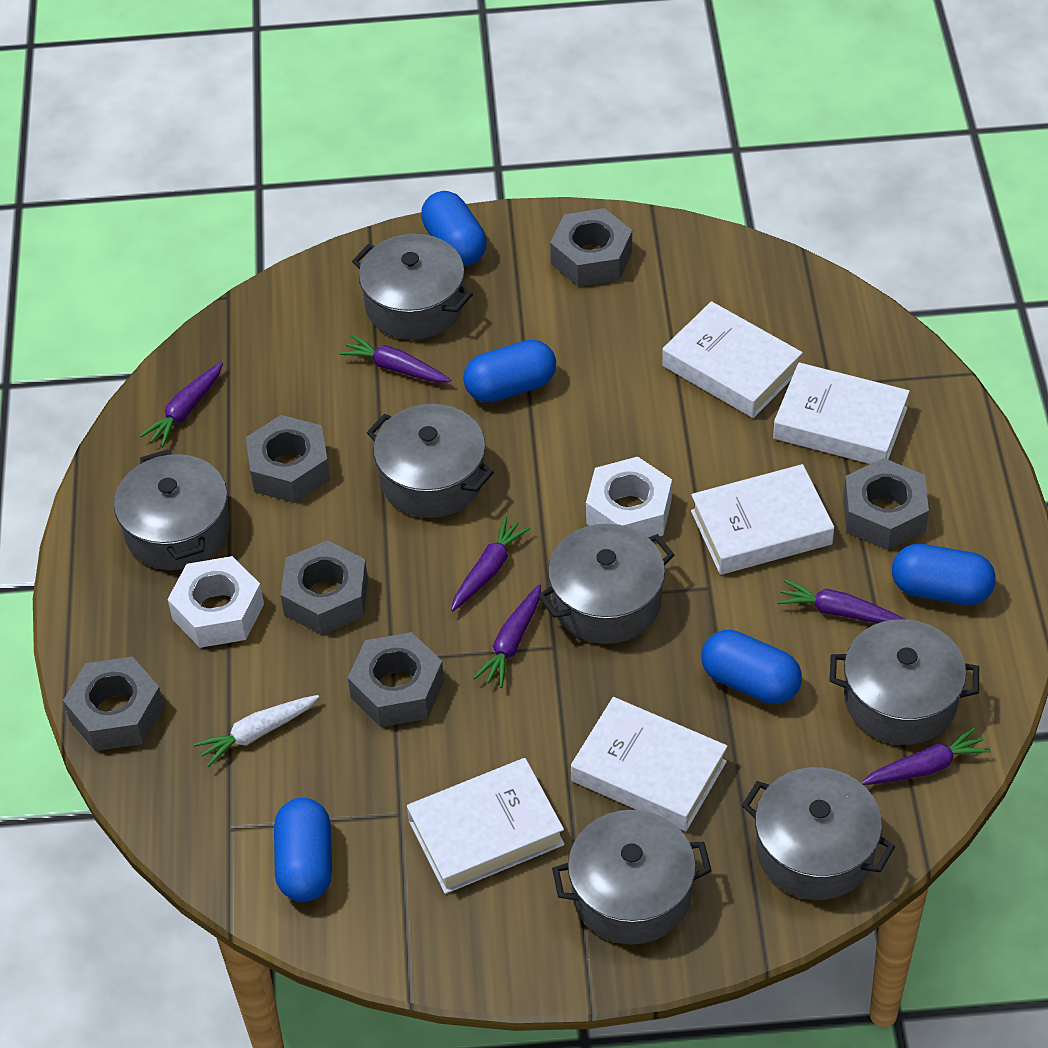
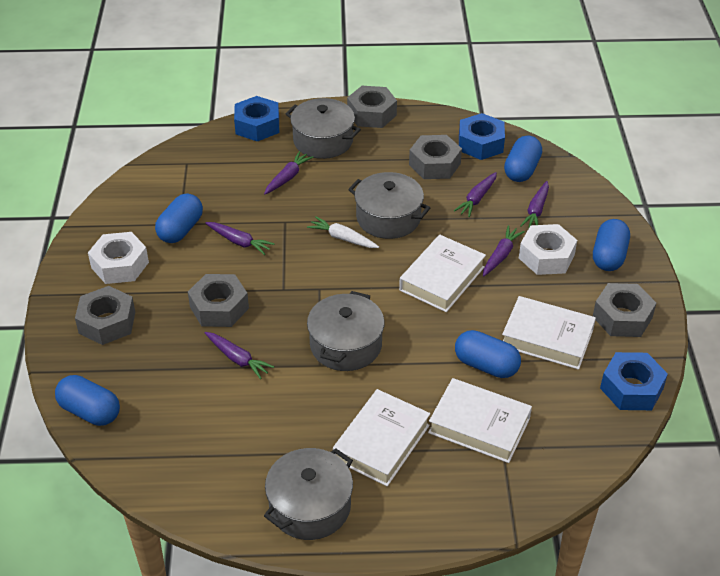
blue nut: 0 -> 3
grey nut: 6 -> 5
grey pot: 7 -> 4
white book: 5 -> 4

